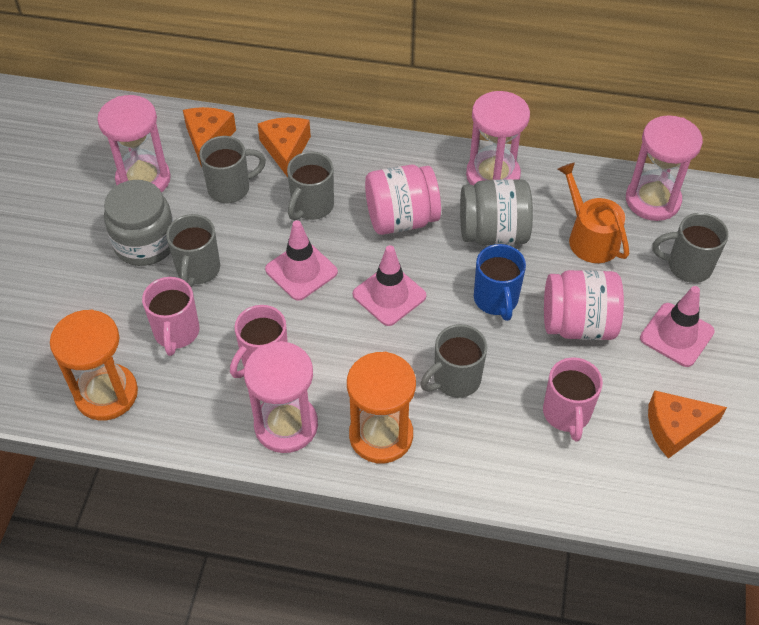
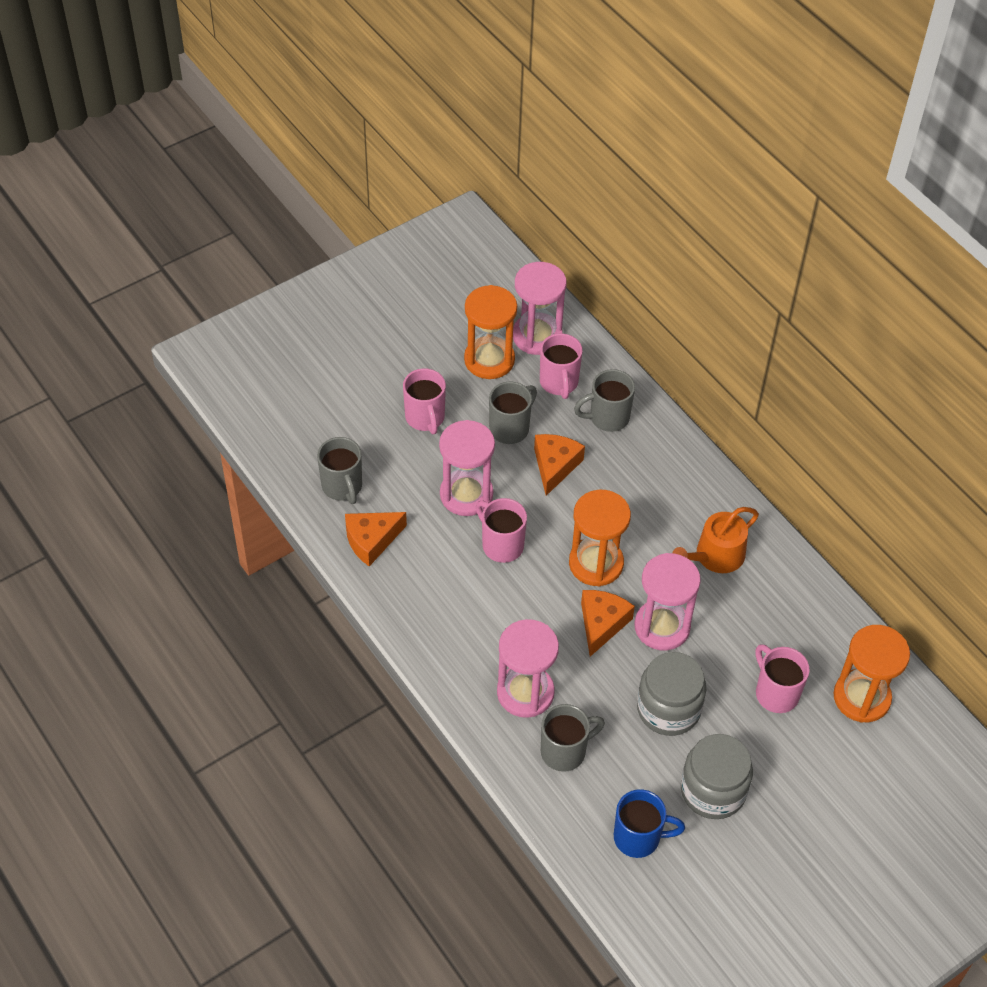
grey mug: 5 -> 4
orange hourglass: 2 -> 3
pink jar: 2 -> 0
pink mug: 3 -> 4
pink traffic cone: 3 -> 0

